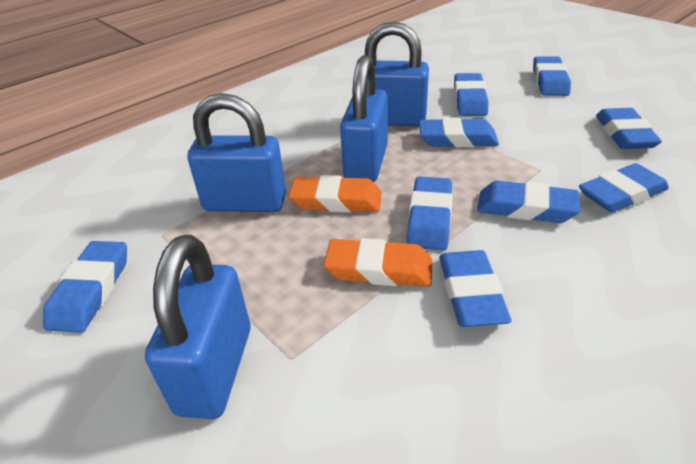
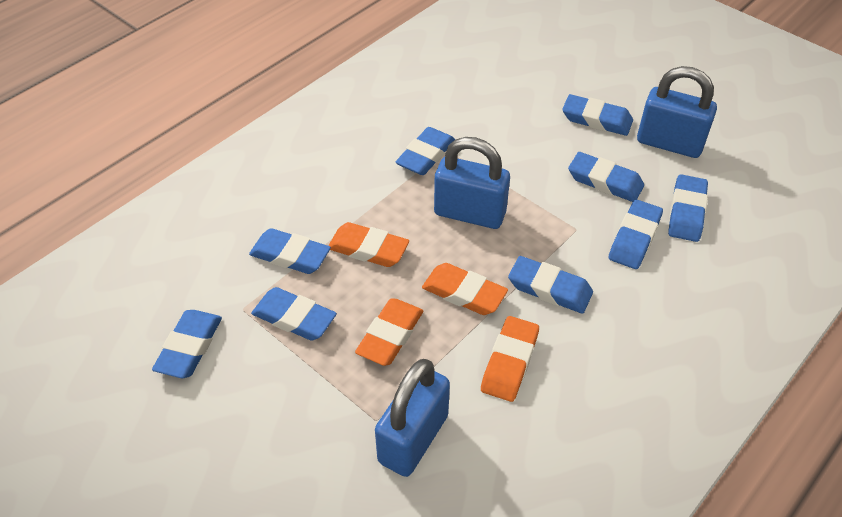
blue padlock: 4 -> 3
orange eraser: 2 -> 4

